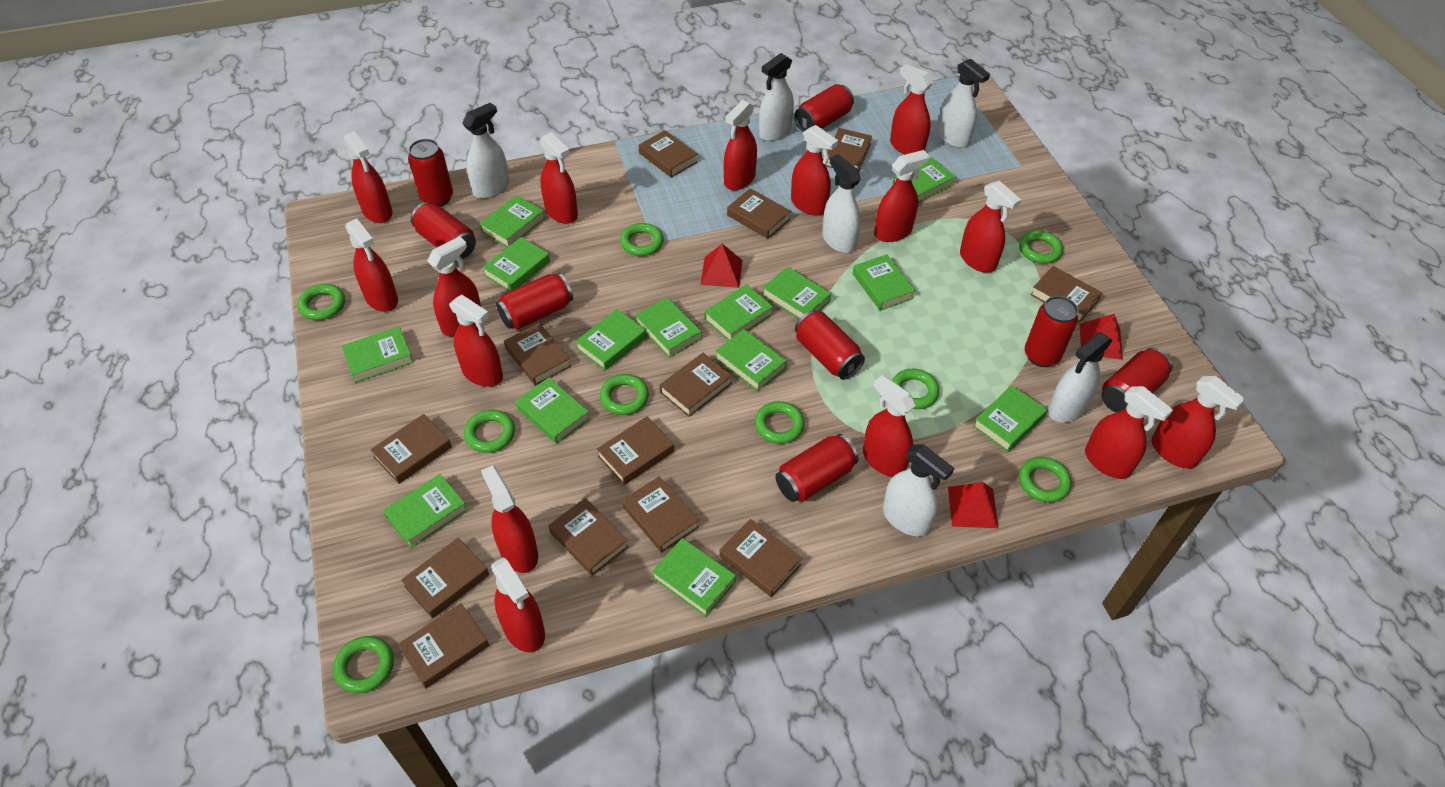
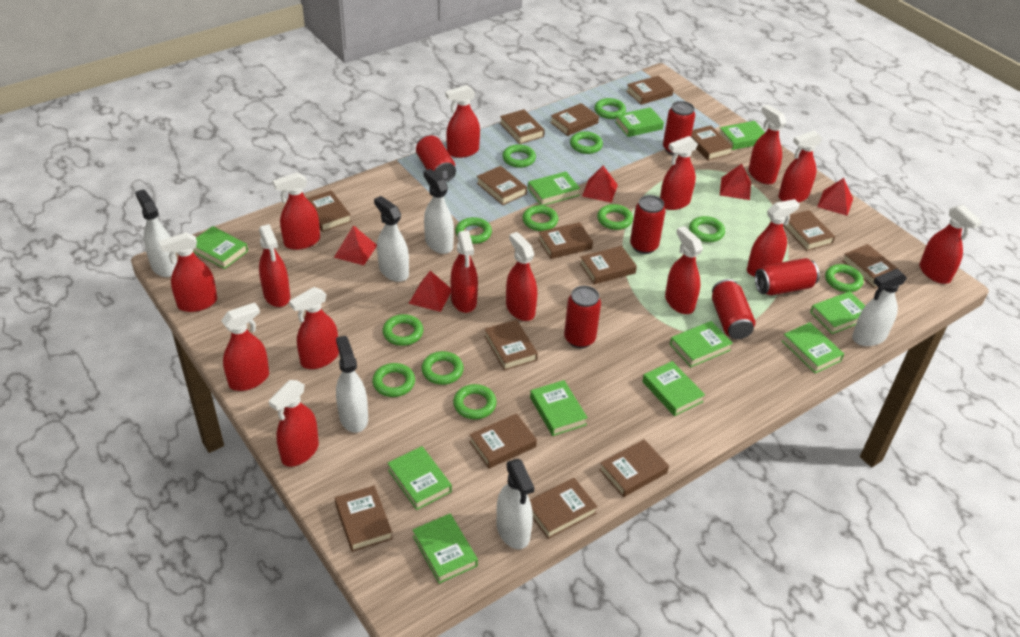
brown book: 13 -> 15
green book: 14 -> 11
green ring: 9 -> 12
red can: 8 -> 6
red pyramid: 3 -> 5

